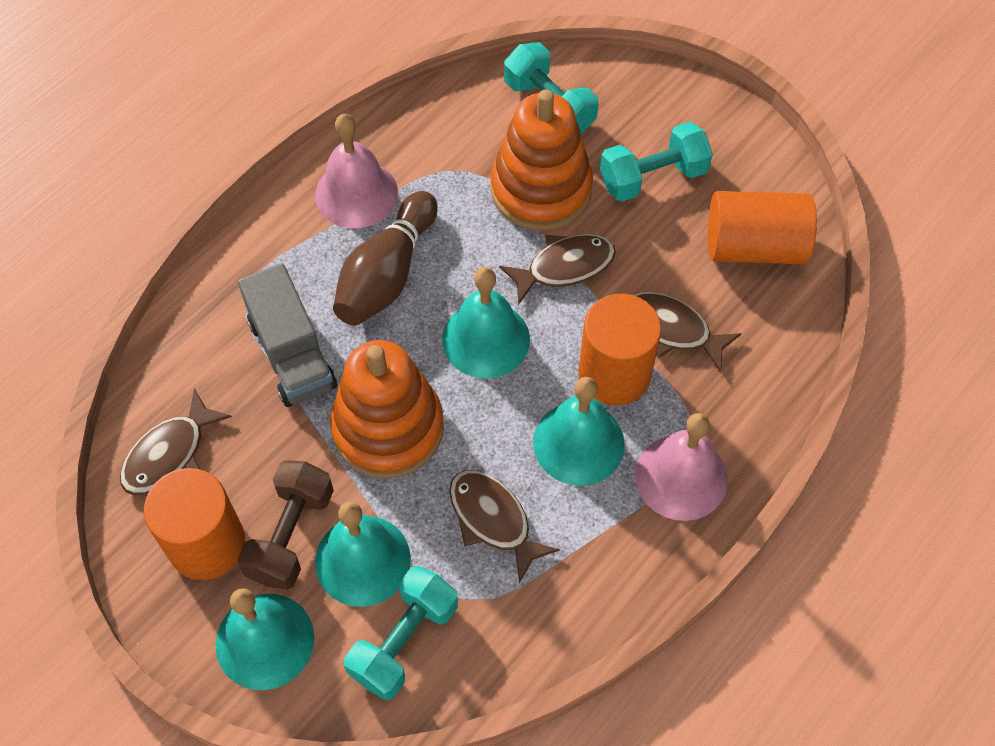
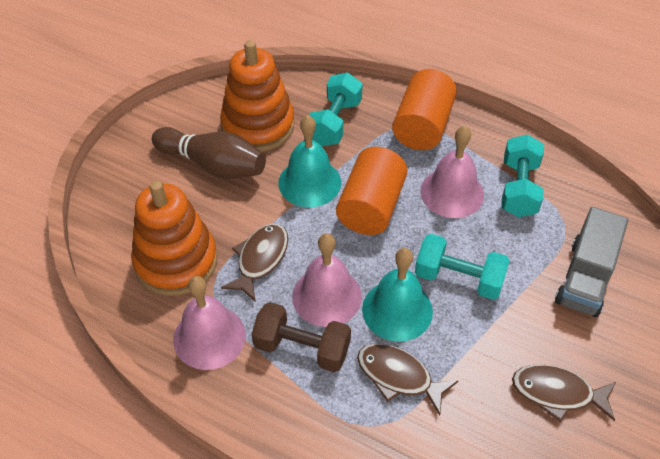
brown fish: 4 -> 3
orange cylinder: 3 -> 2
pink bell: 2 -> 3
turquoise bell: 4 -> 2

